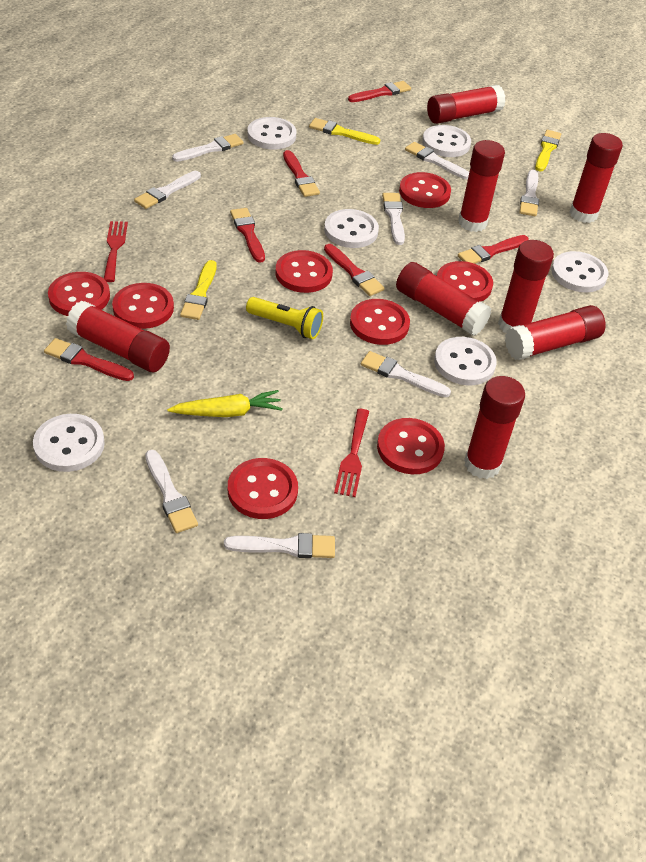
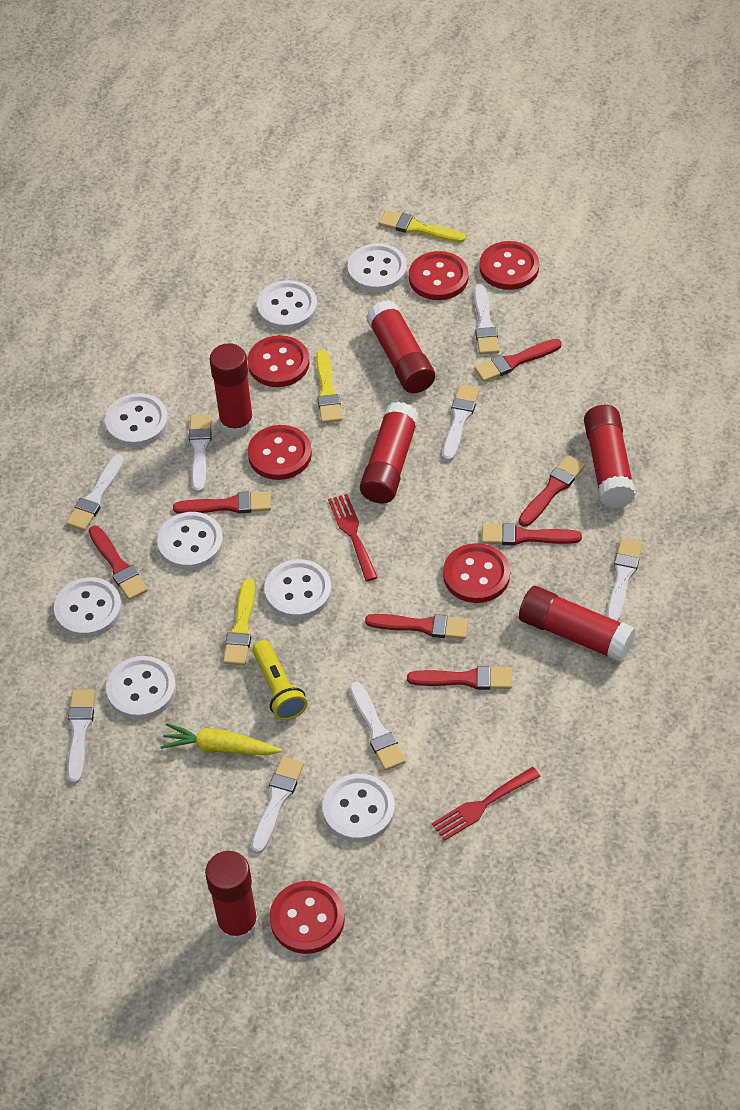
red brush: 6 -> 7
red button: 8 -> 6
red glue stick: 8 -> 6
white button: 6 -> 8

